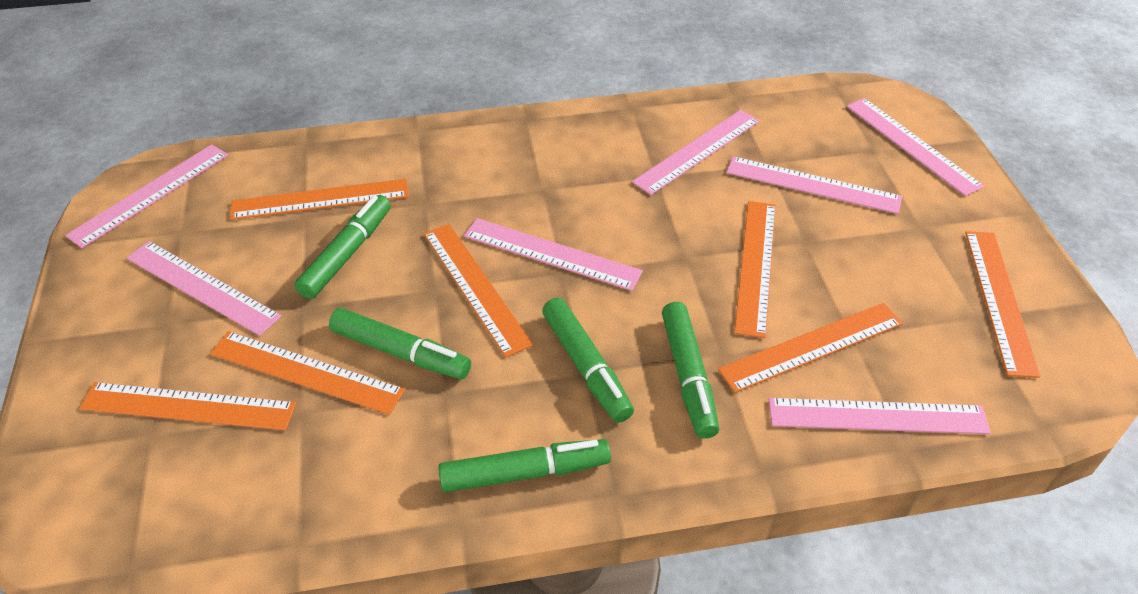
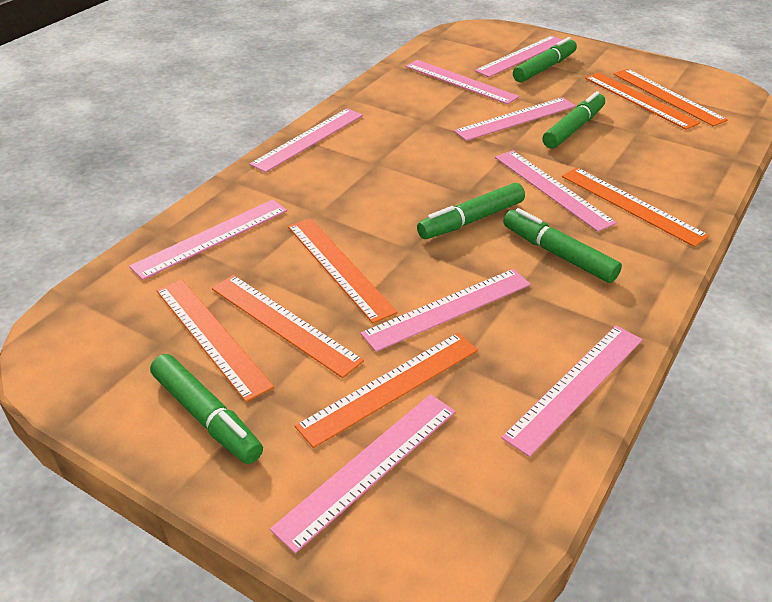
pink ruler: 7 -> 9

